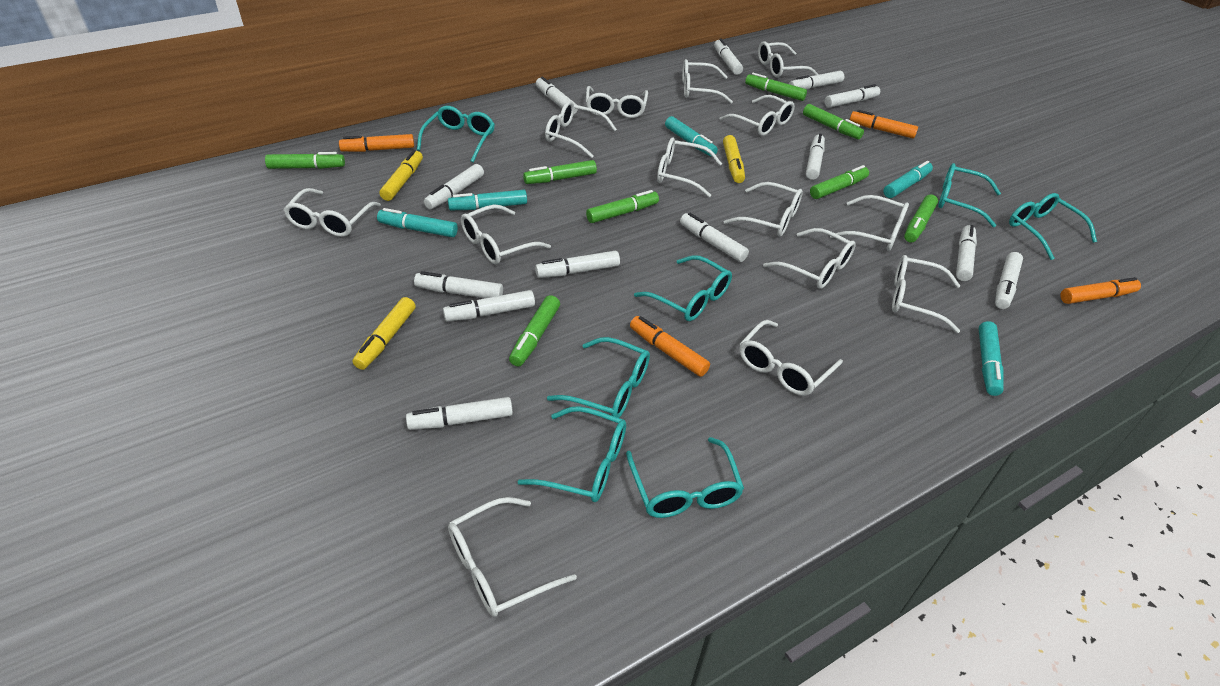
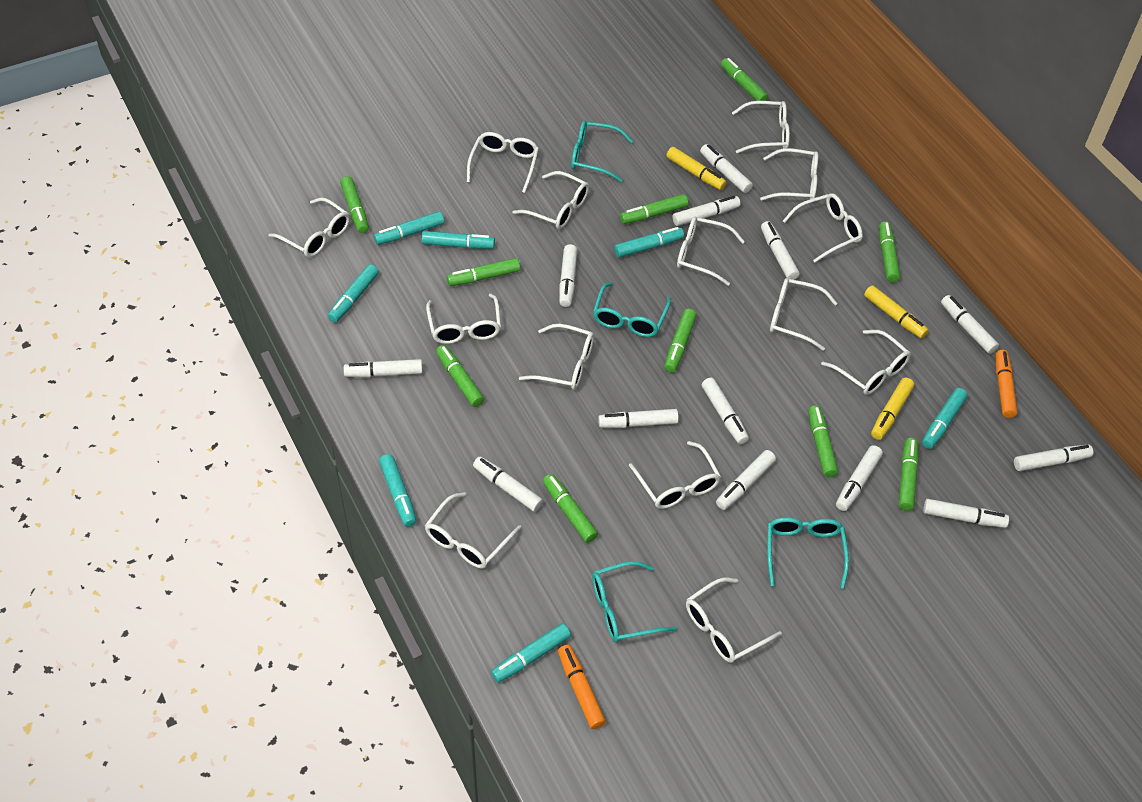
green marker: 8 -> 10
orange marker: 4 -> 2
turquoise glasses: 7 -> 4
turquoise marker: 5 -> 7

